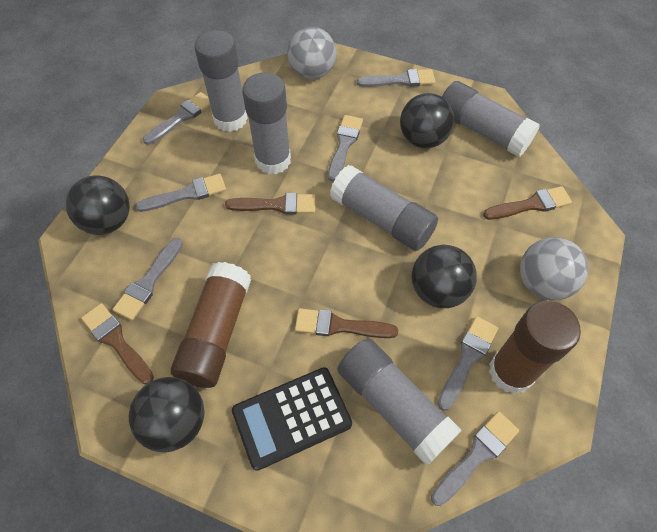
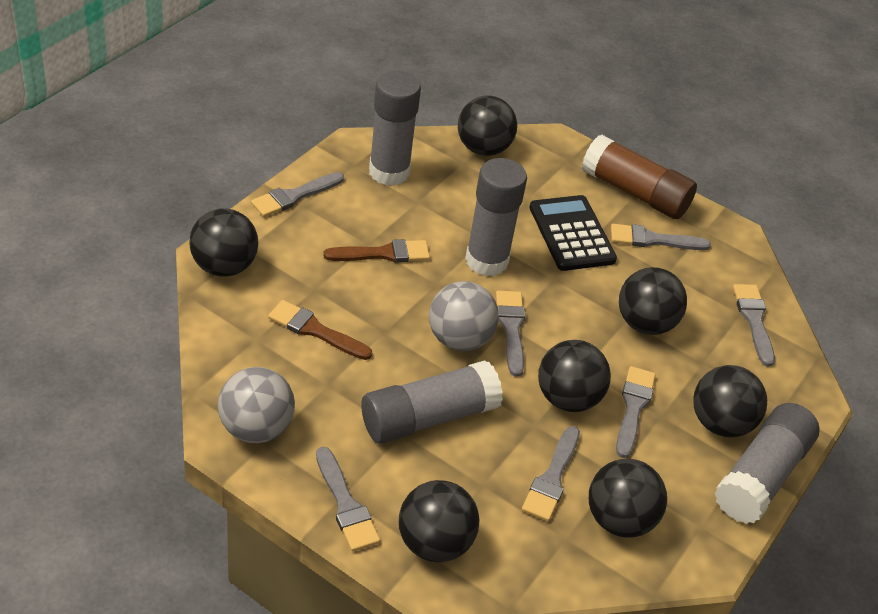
black ball: 4 -> 7
brown brush: 4 -> 2
brown glue stick: 2 -> 1
grey glue stick: 5 -> 4

